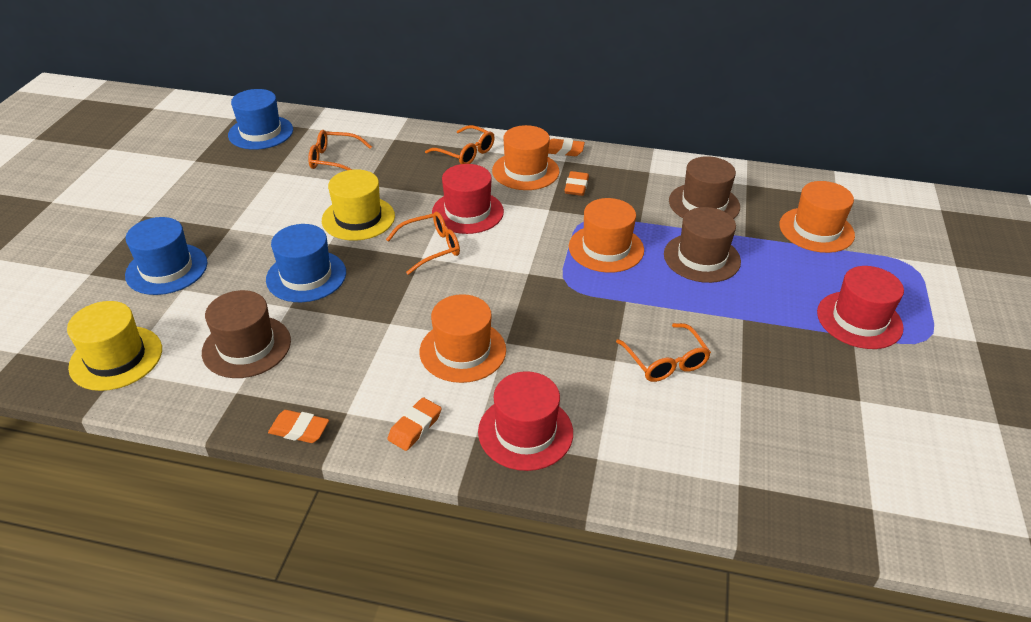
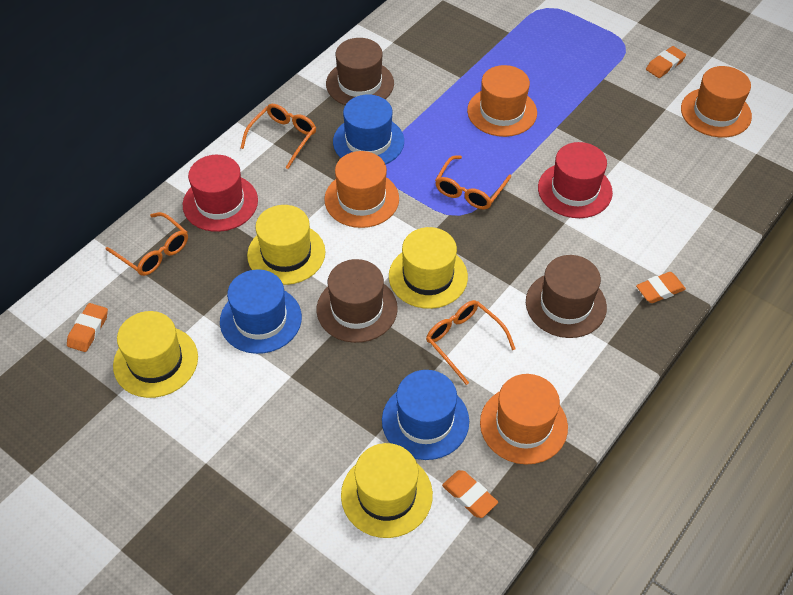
red hat: 3 -> 2
yellow hat: 2 -> 4

